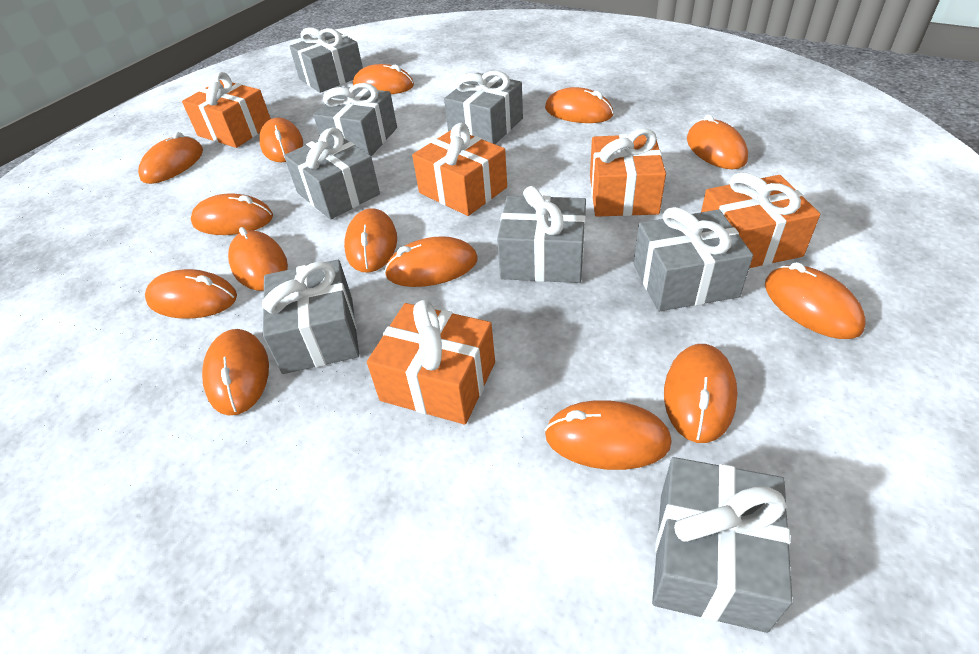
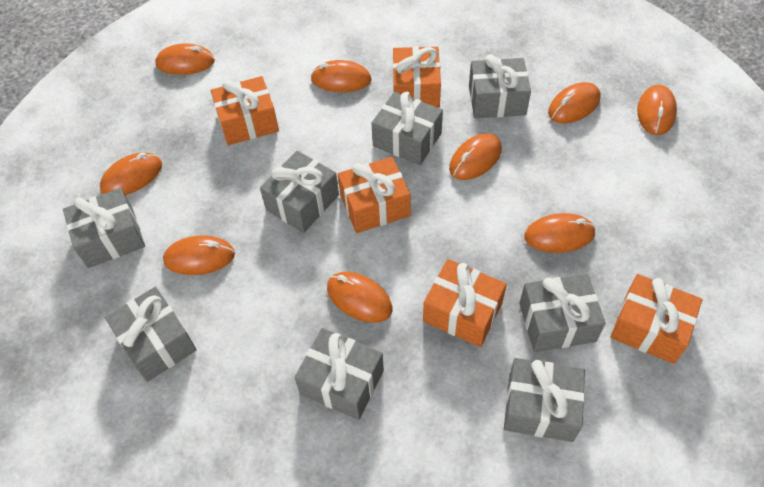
orange mouse: 14 -> 9

